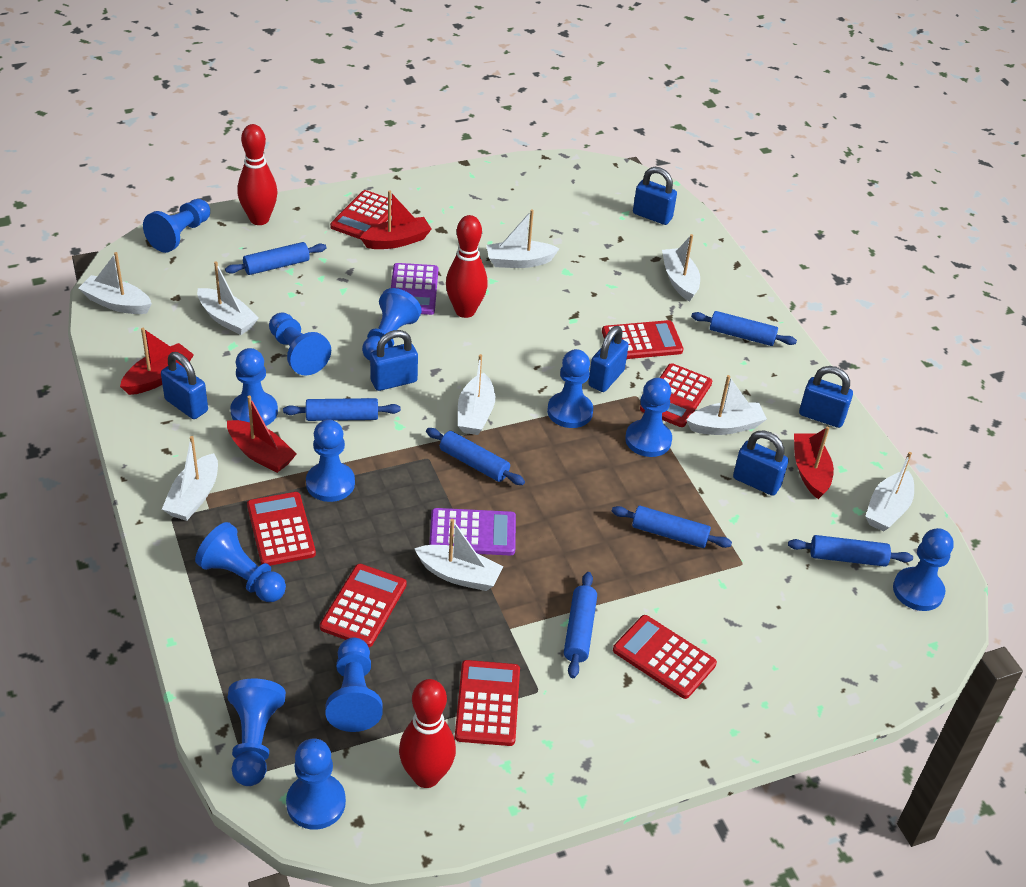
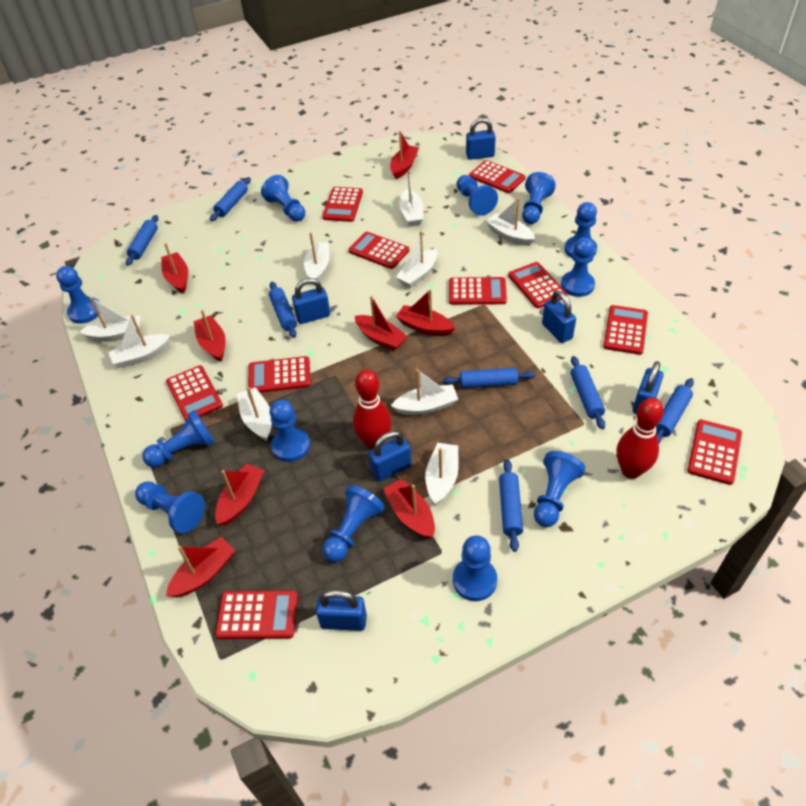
purple calculator: 2 -> 0
red boat: 4 -> 8
red bowling pin: 3 -> 2
red calculator: 7 -> 10

